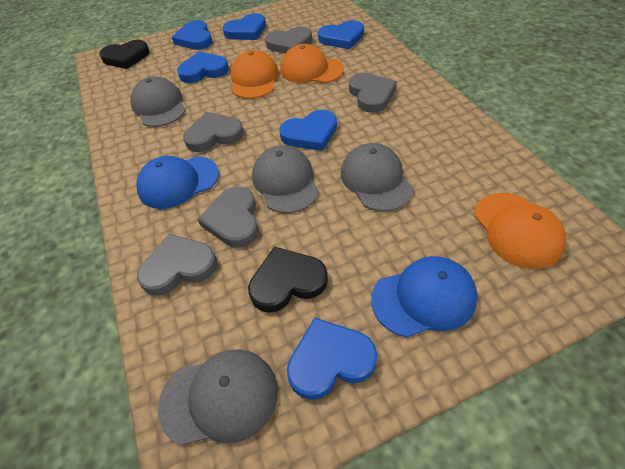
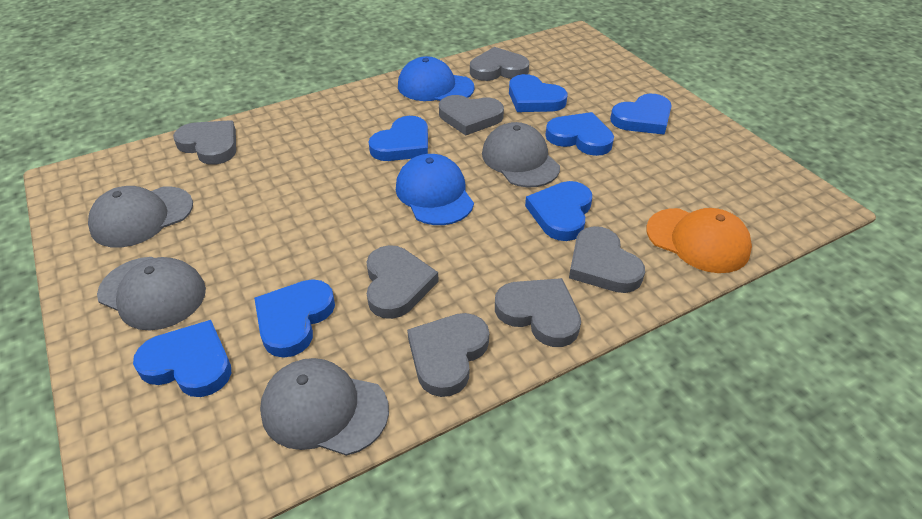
black heart: 2 -> 0
blue heart: 6 -> 7
grey heart: 5 -> 7
orange cap: 3 -> 1

